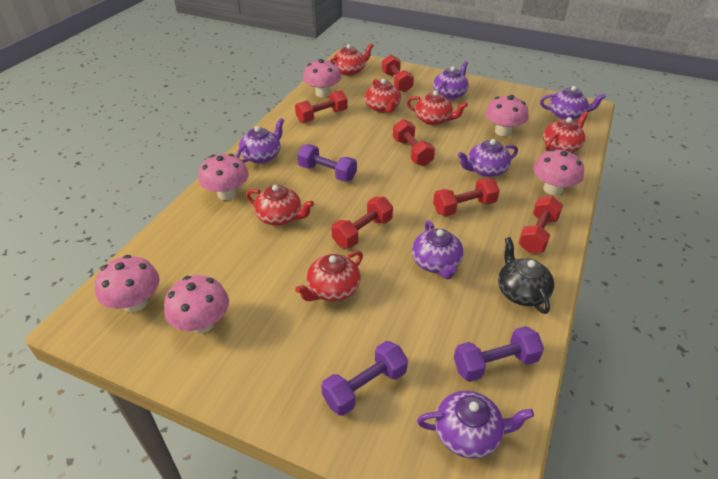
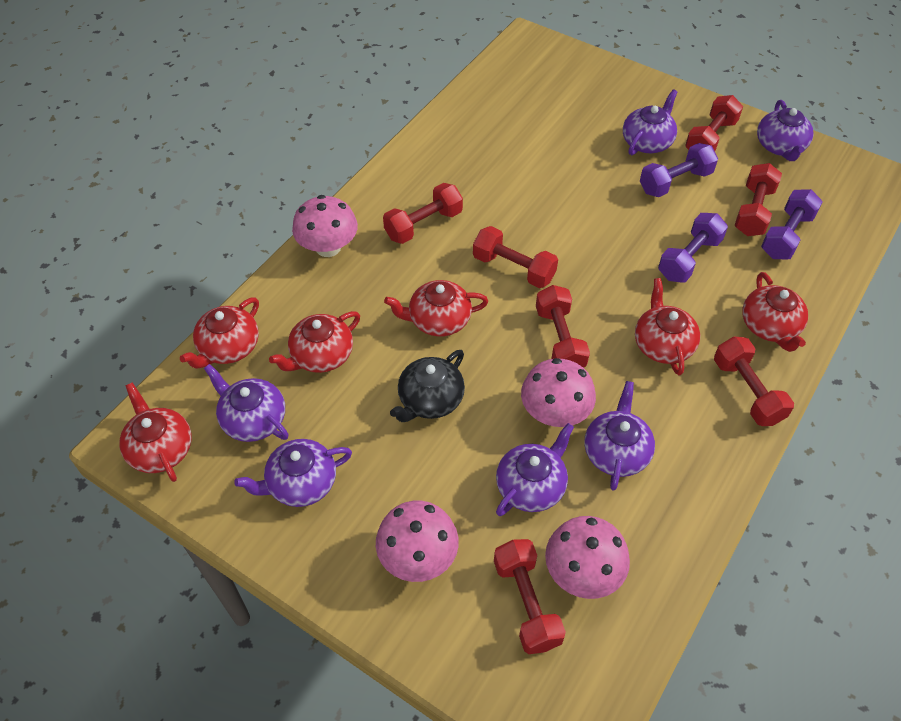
pink mushroom: 6 -> 4
red dumbbell: 6 -> 7

